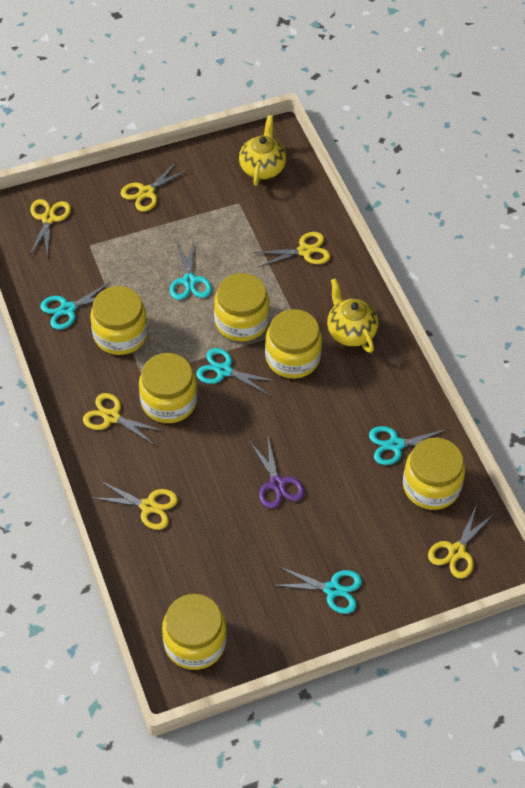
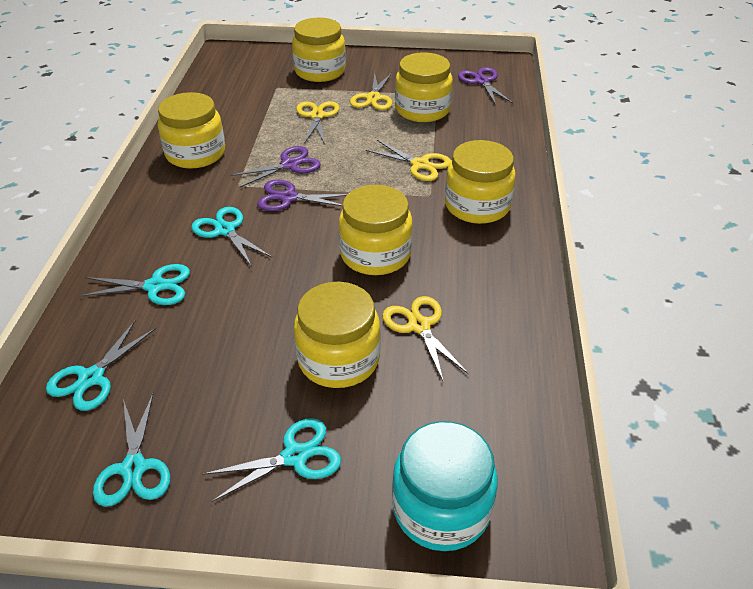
purple scissors: 1 -> 3
turquoise jar: 0 -> 1
yellow scissors: 6 -> 4
yellow teapot: 2 -> 0

